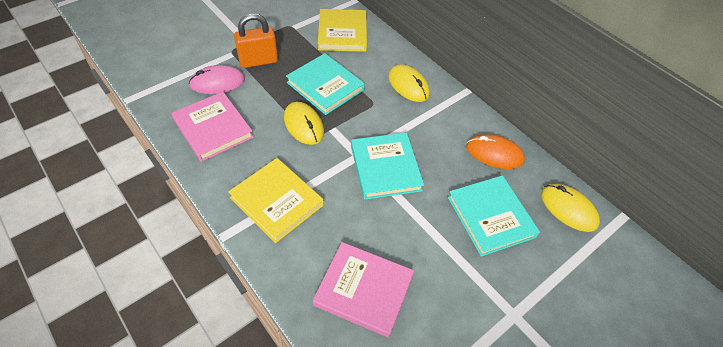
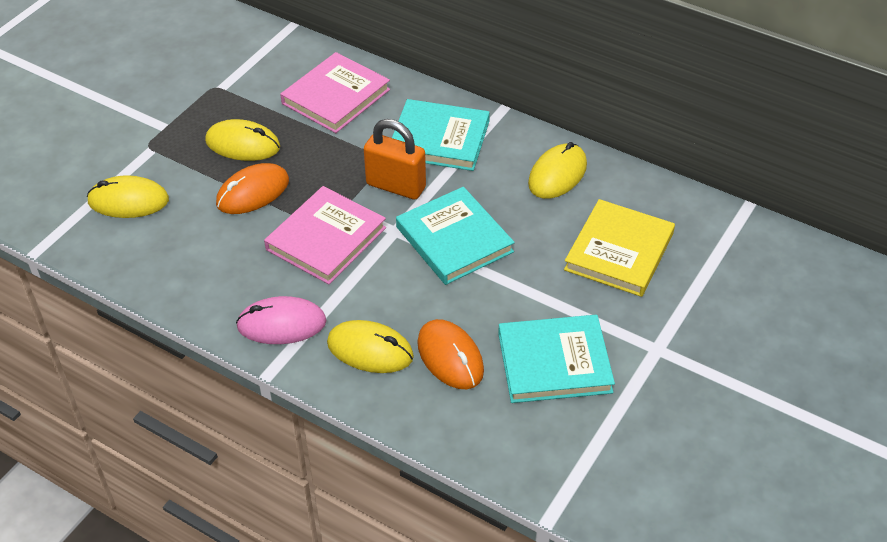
orange mouse: 1 -> 2
yellow book: 2 -> 1
yellow mouse: 3 -> 4

